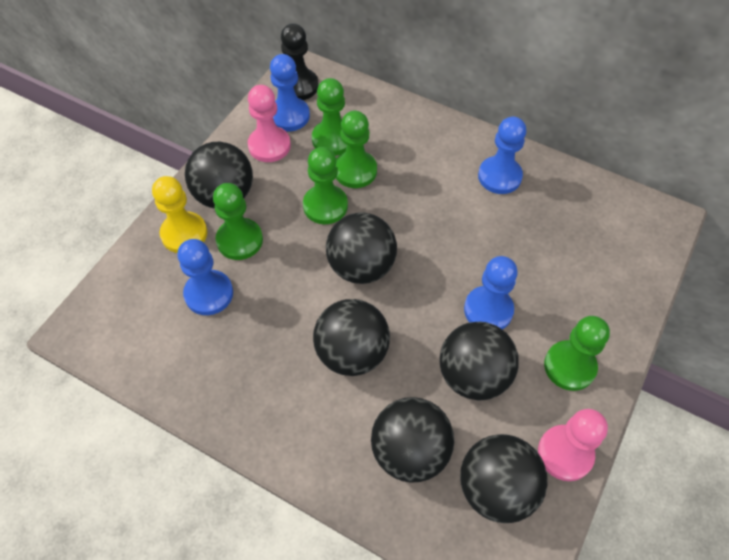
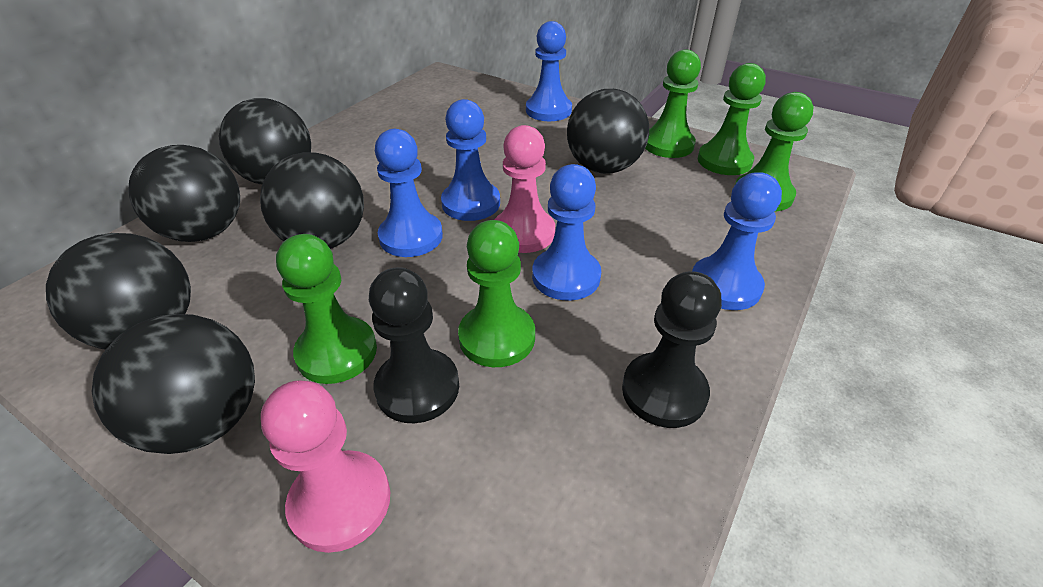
black pawn: 1 -> 2
blue pawn: 4 -> 5
yellow pawn: 1 -> 0

